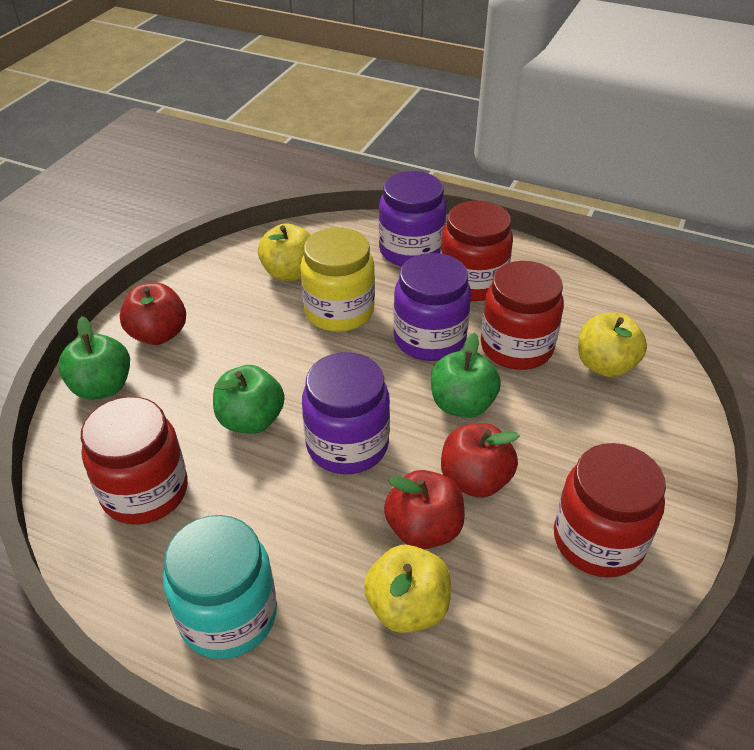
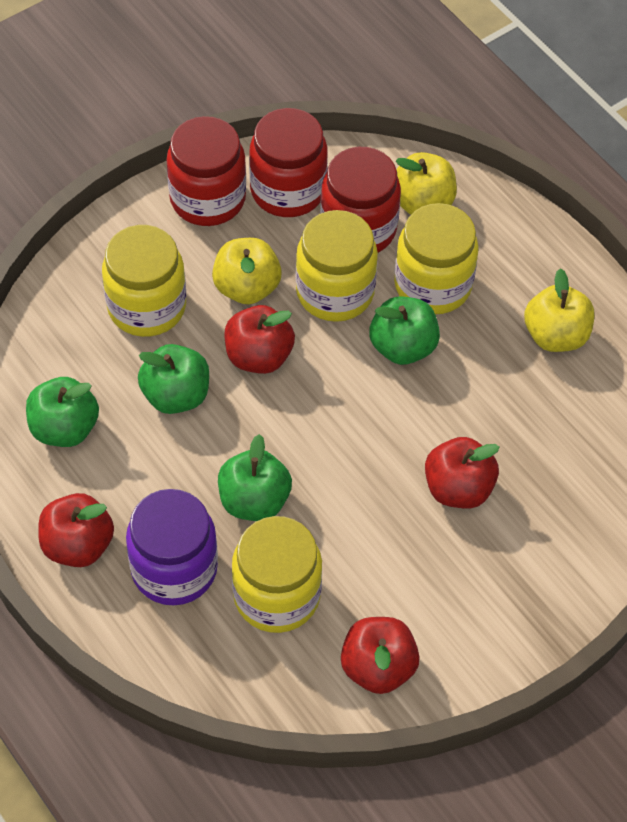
green apple: 3 -> 4
purple jar: 3 -> 1
red apple: 3 -> 4
red jar: 4 -> 3
turquoise jar: 1 -> 0
yellow jar: 1 -> 4

